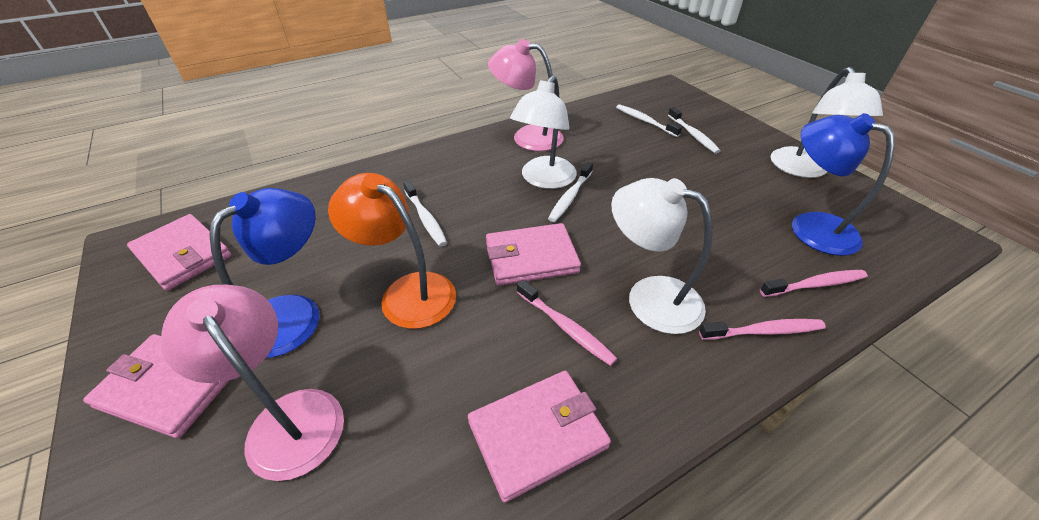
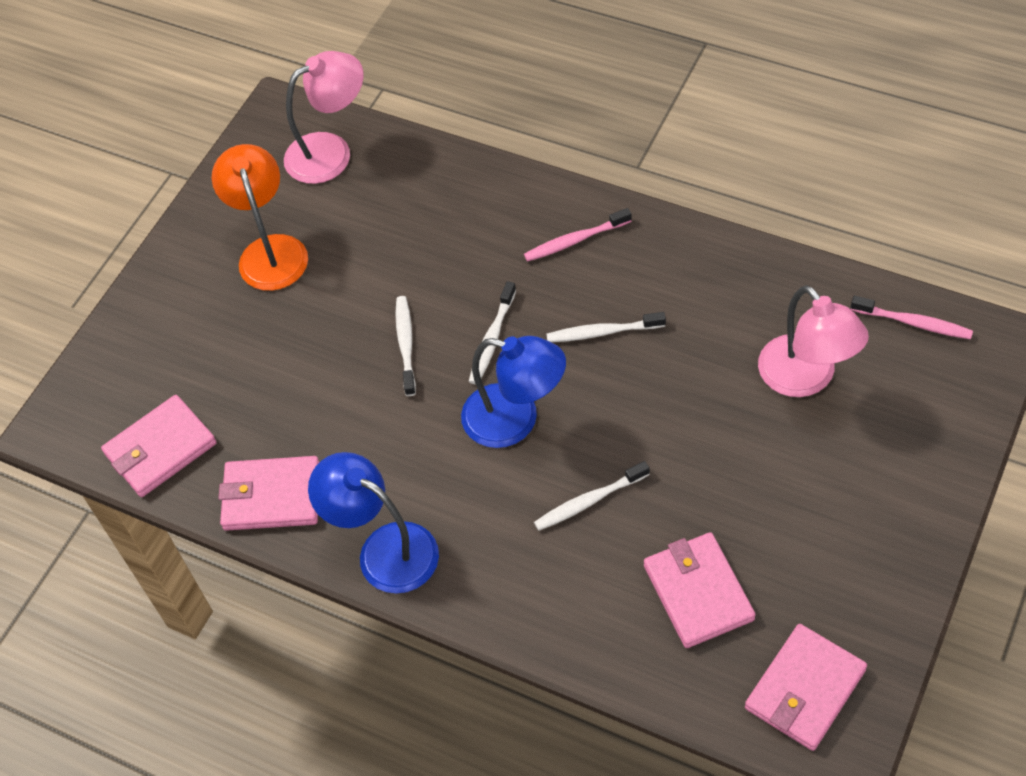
pink toothbrush: 3 -> 2
white lamp: 3 -> 0

